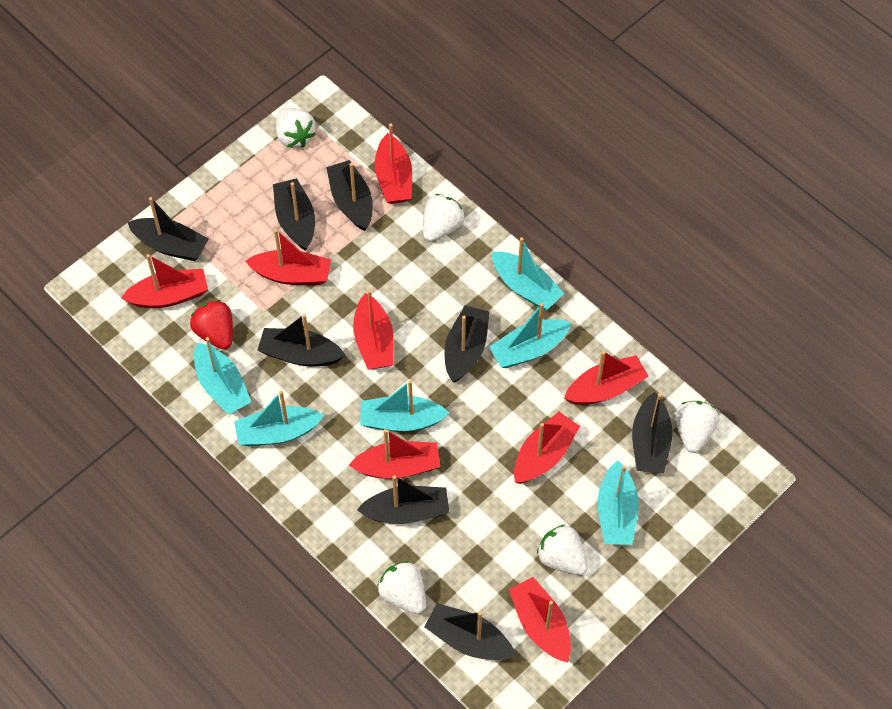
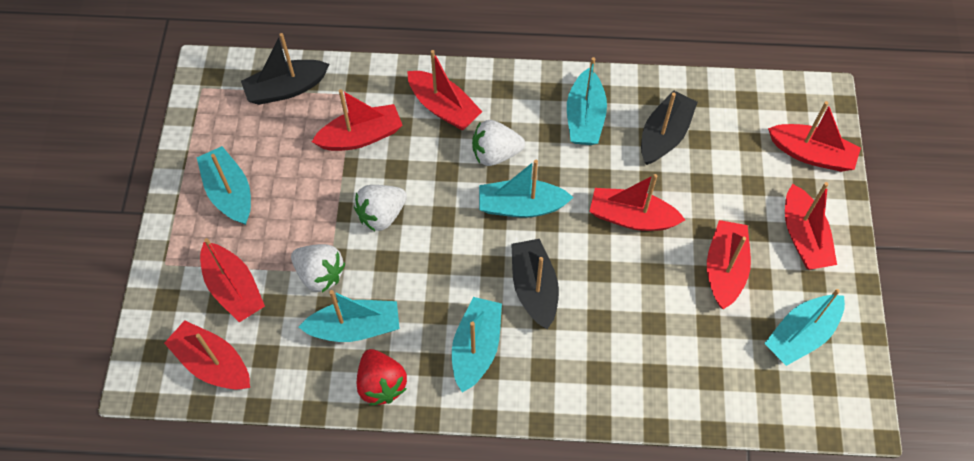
black boat: 8 -> 3
white strawberry: 5 -> 3

